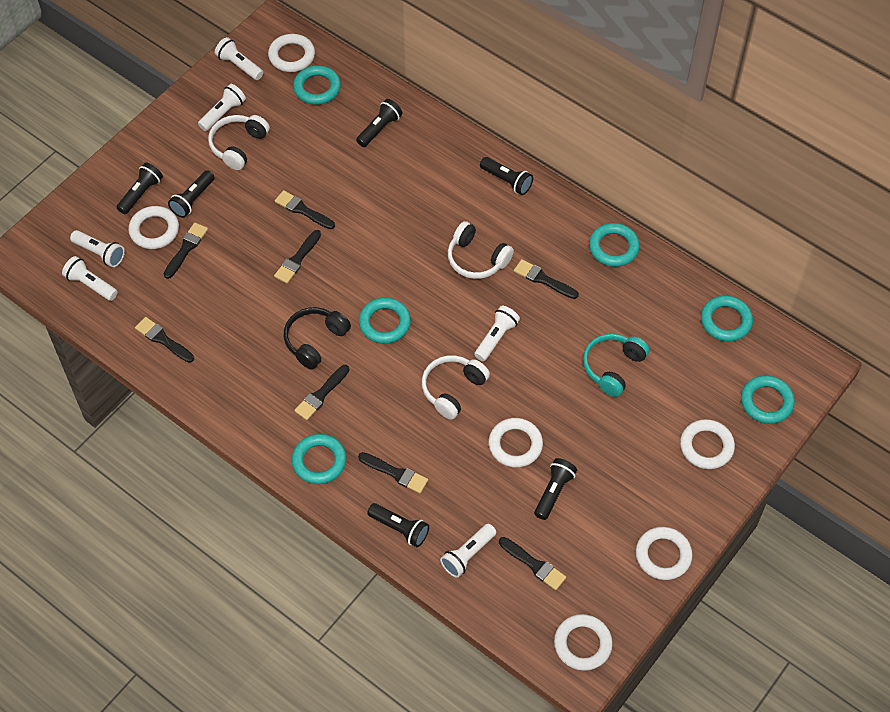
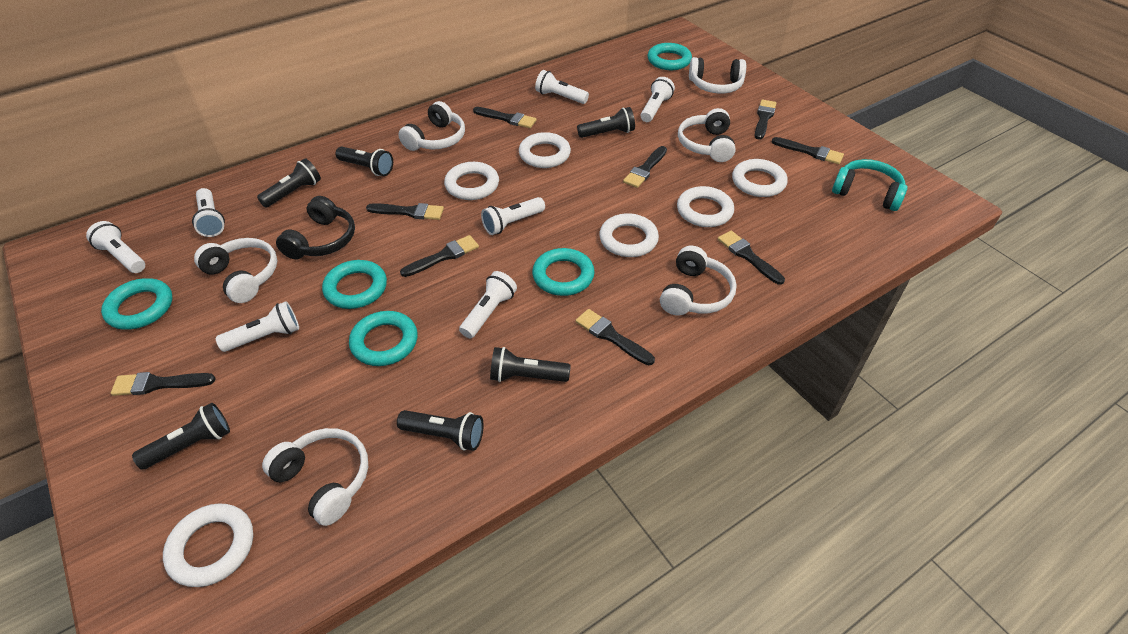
black brush: 8 -> 9
turquoise ring: 6 -> 5
white flashlight: 6 -> 7
white headphones: 3 -> 6

